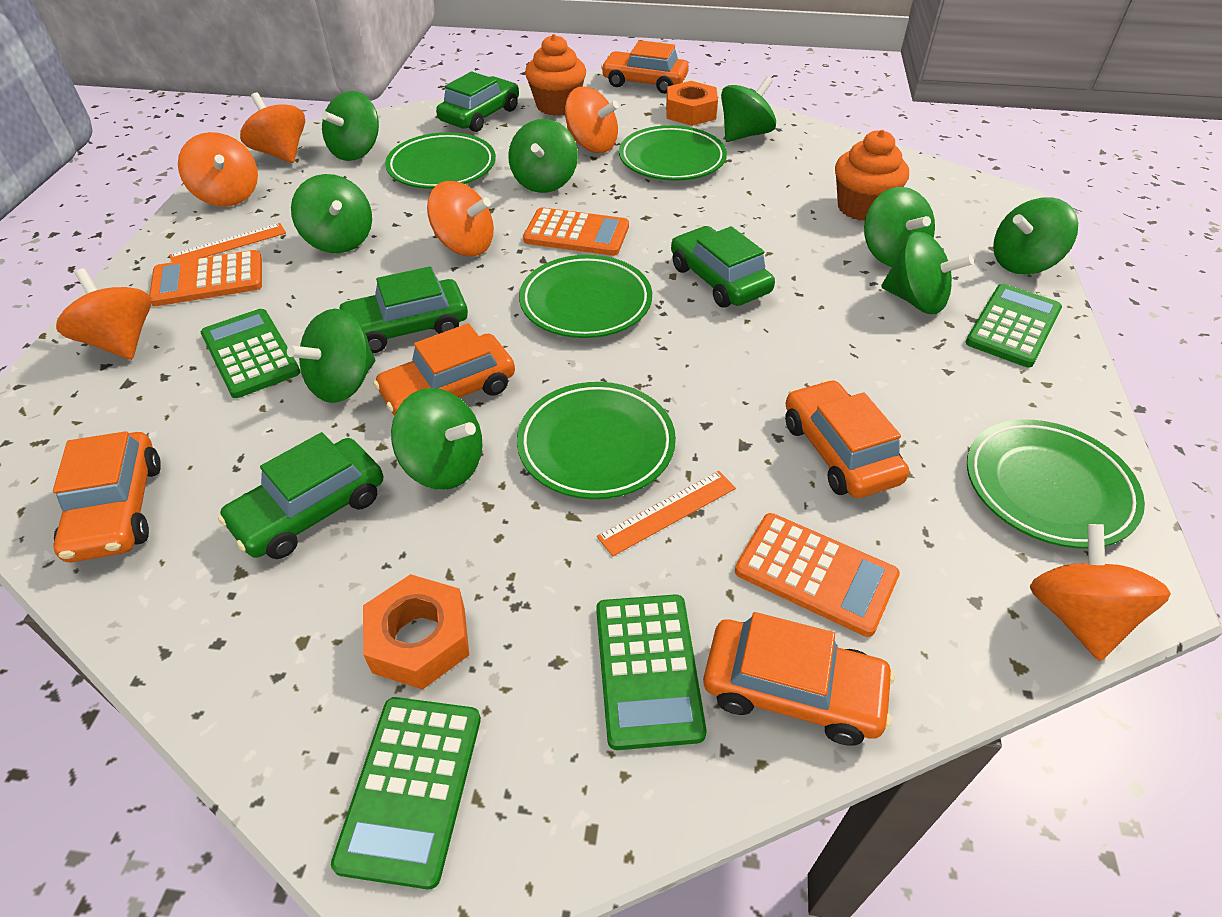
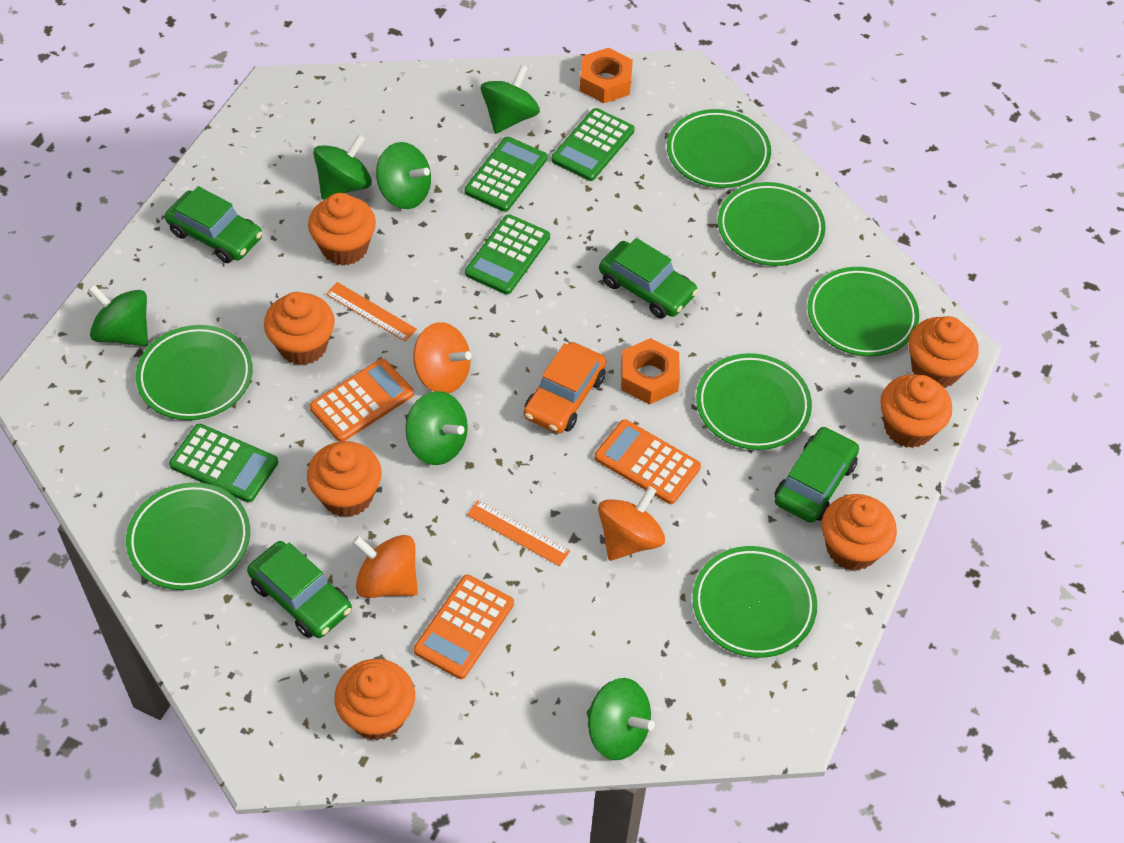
green plate: 5 -> 7
green spinning top: 9 -> 6
orange car: 5 -> 1
orange cupcake: 2 -> 7
orange spinning top: 6 -> 3

